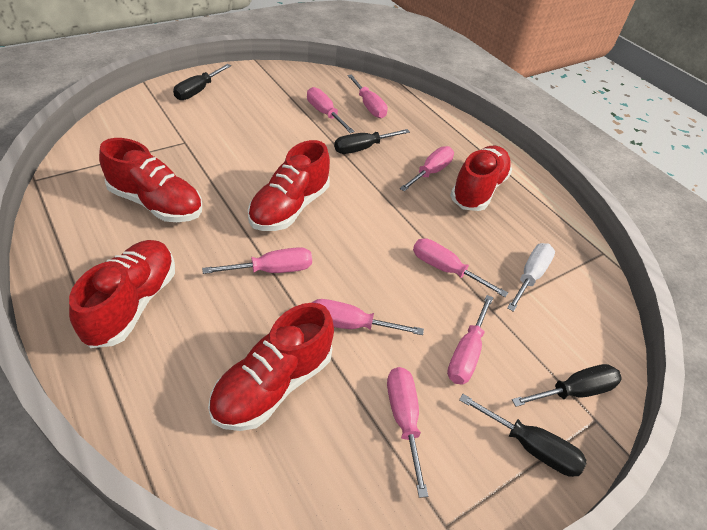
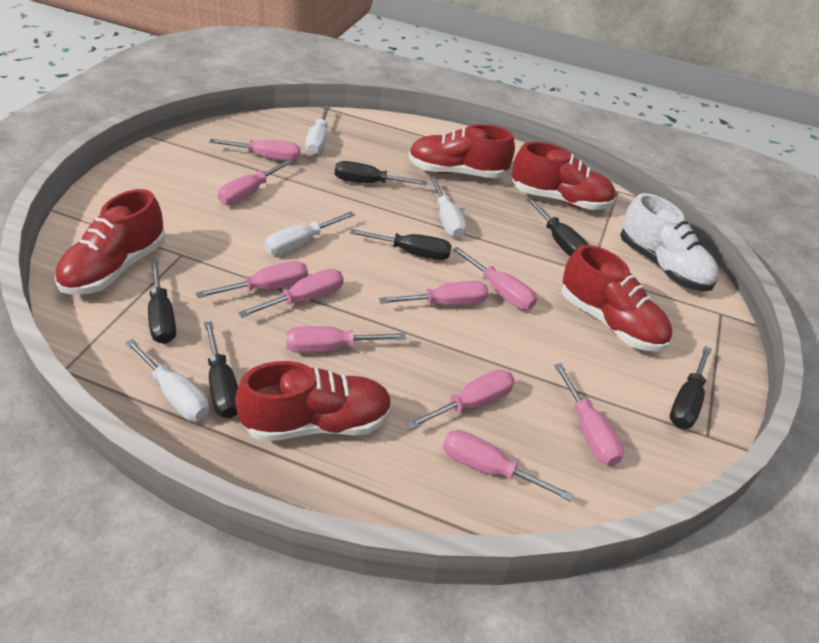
black screwdriver: 4 -> 6
pink screwdriver: 8 -> 10
white screwdriver: 1 -> 4
white shoe: 0 -> 1

